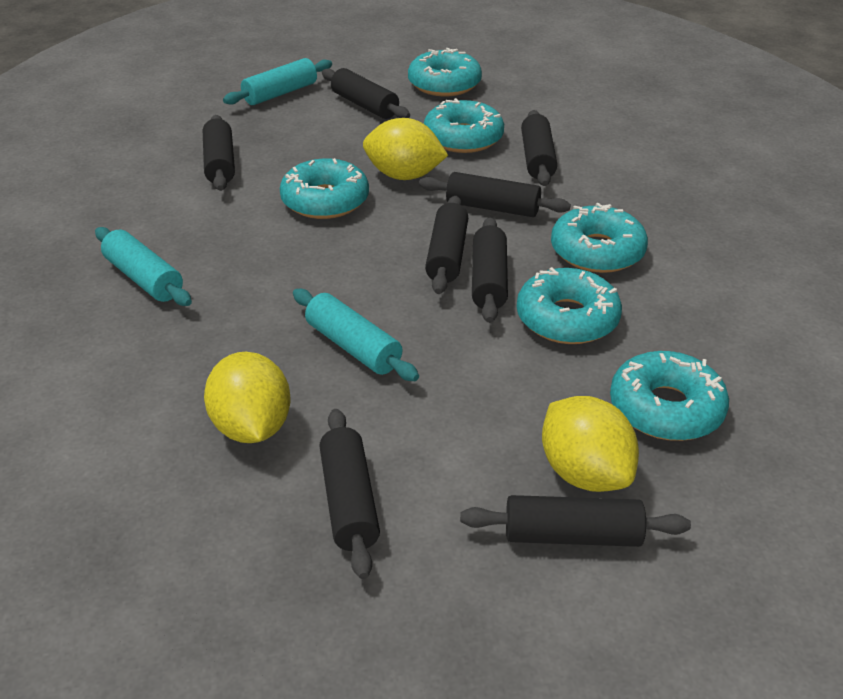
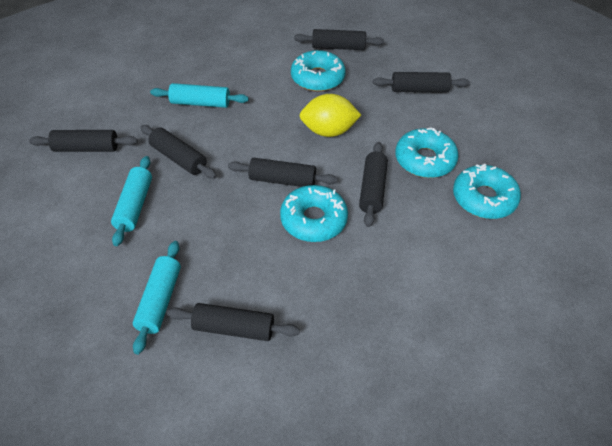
black rolling pin: 8 -> 7
turquoise donut: 6 -> 4
yellow lemon: 3 -> 1

